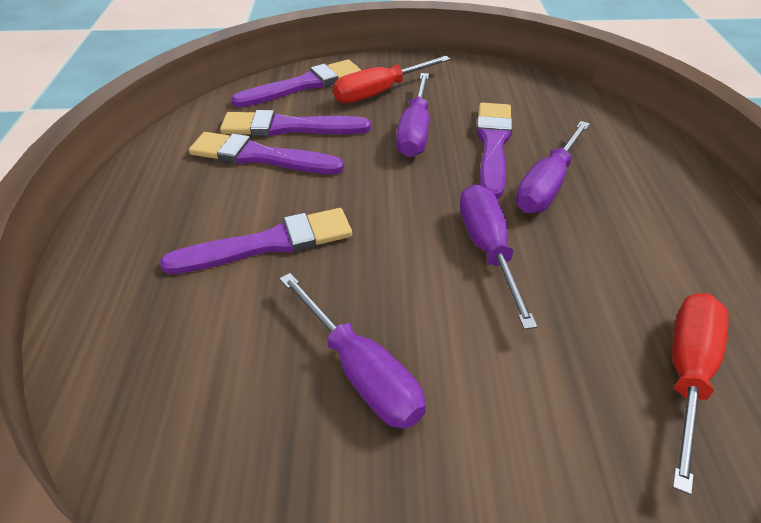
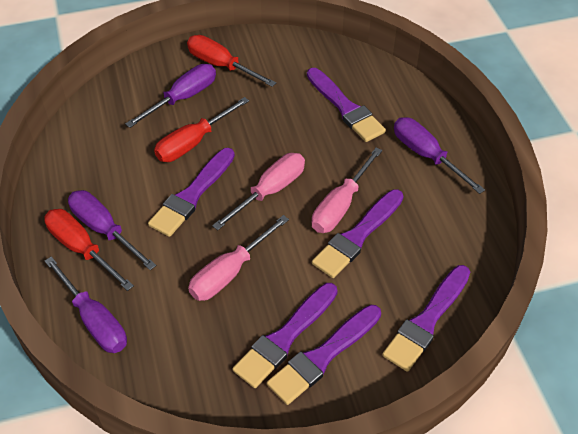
pink screwdriver: 0 -> 3
purple brush: 5 -> 6
red screwdriver: 2 -> 3

